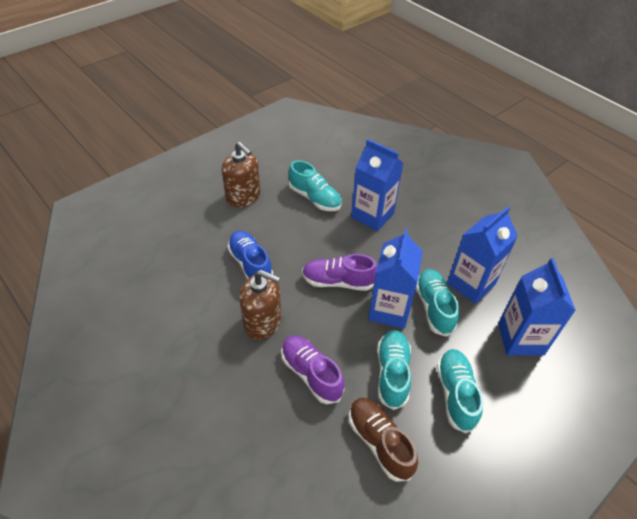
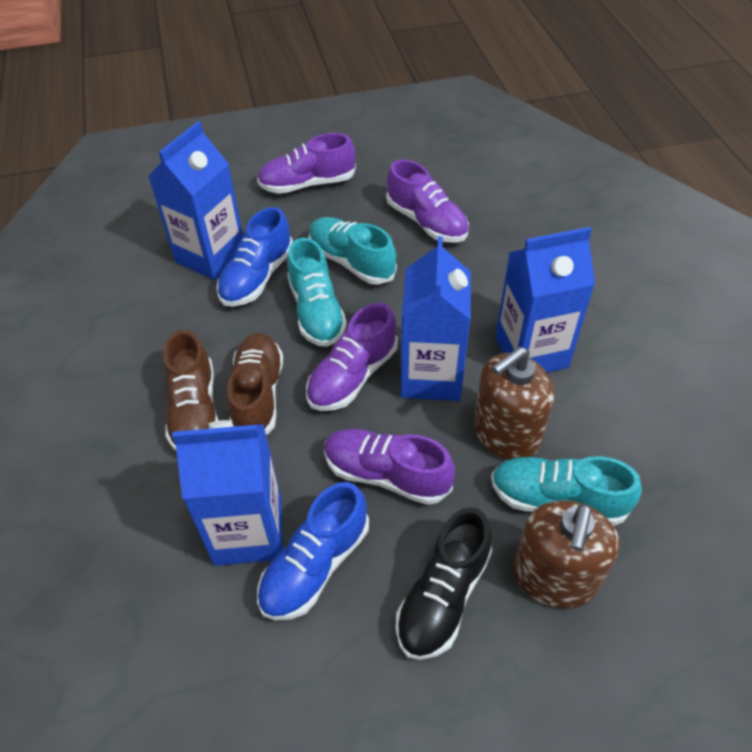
black shoe: 0 -> 1
blue shoe: 1 -> 2
brown shoe: 1 -> 2
purple shoe: 2 -> 4
turquoise shoe: 4 -> 3

